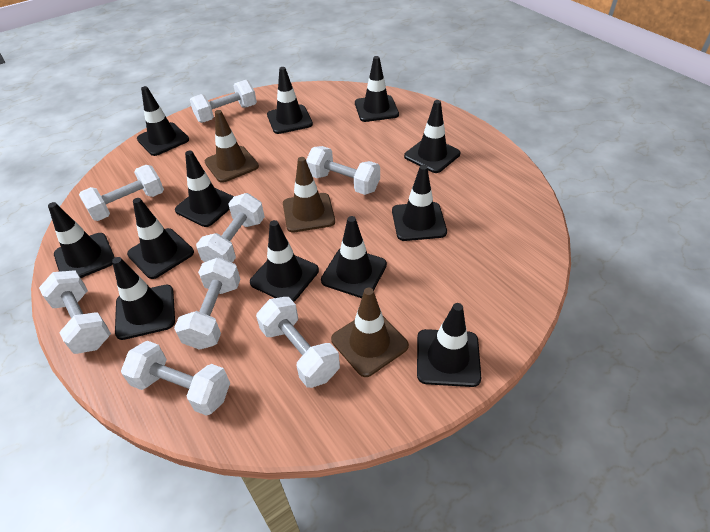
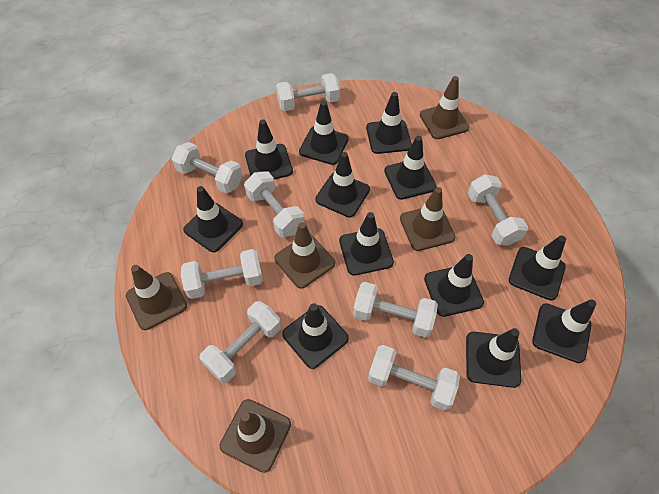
brown traffic cone: 3 -> 5

